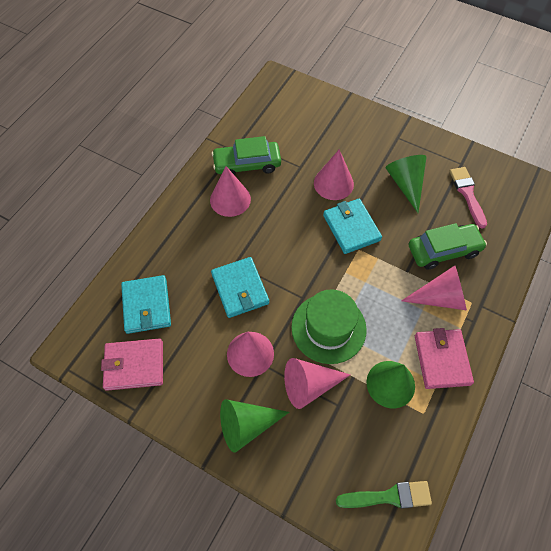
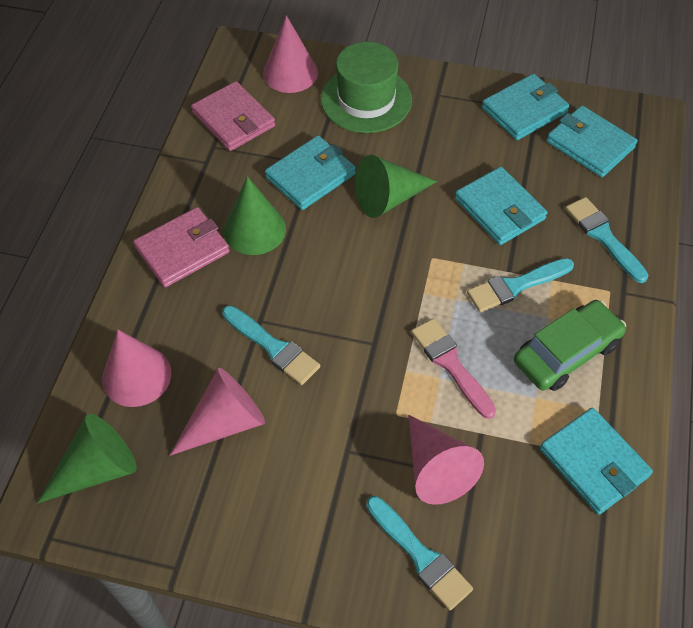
green brush: 1 -> 0
green car: 2 -> 1
pink cone: 5 -> 4
turquoise brush: 0 -> 4
turquoise wallet: 3 -> 5

